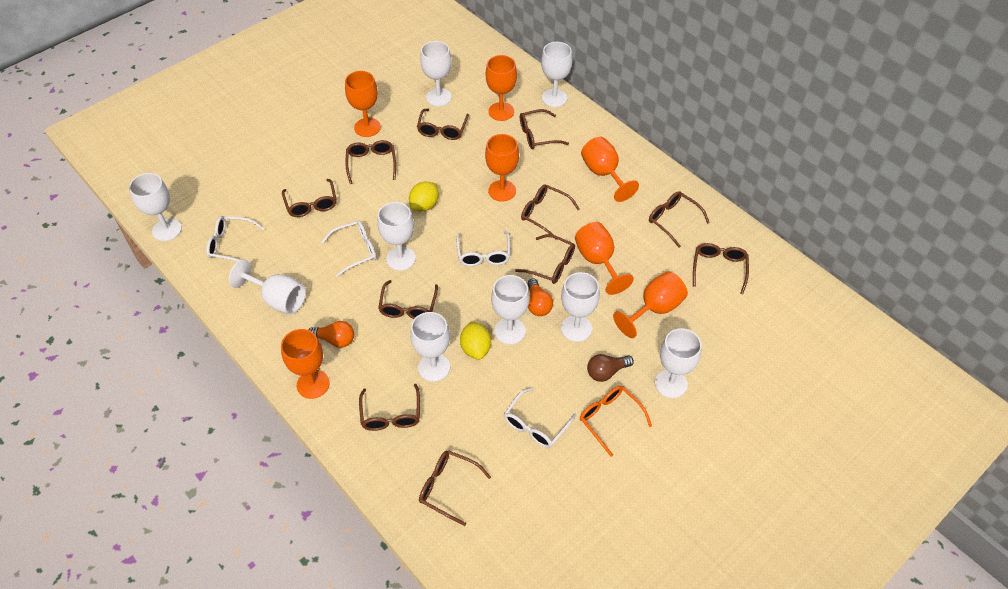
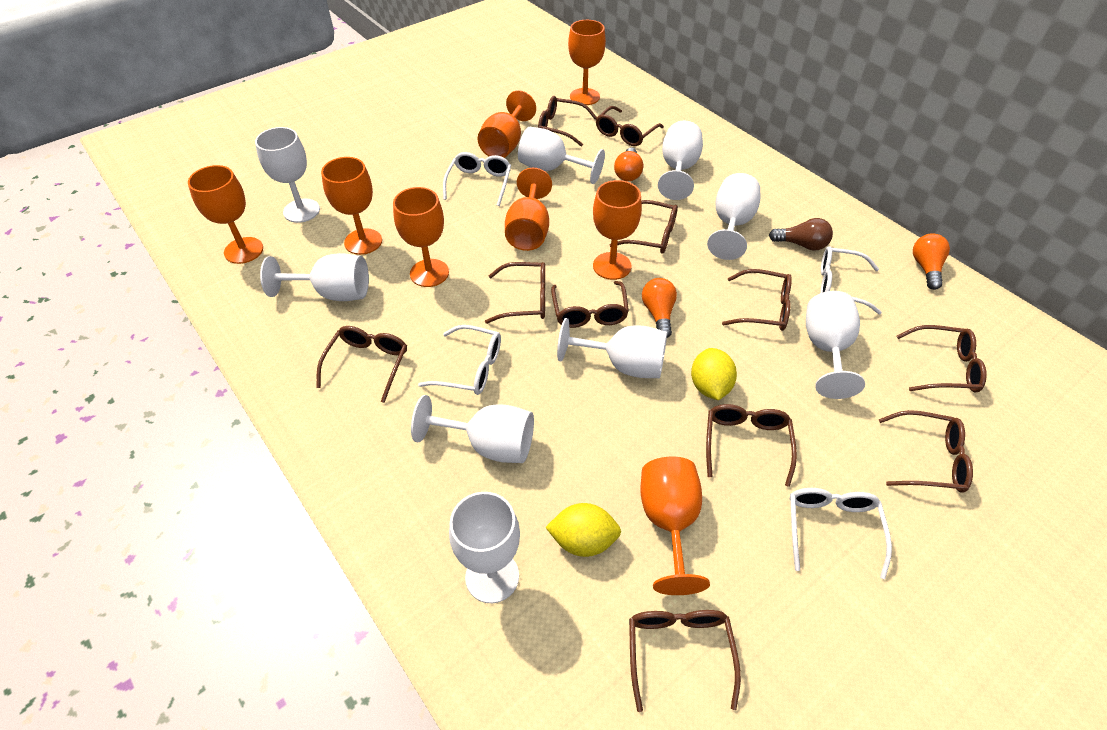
orange glasses: 1 -> 0
orange goblet: 7 -> 8
orange light bulb: 2 -> 3

